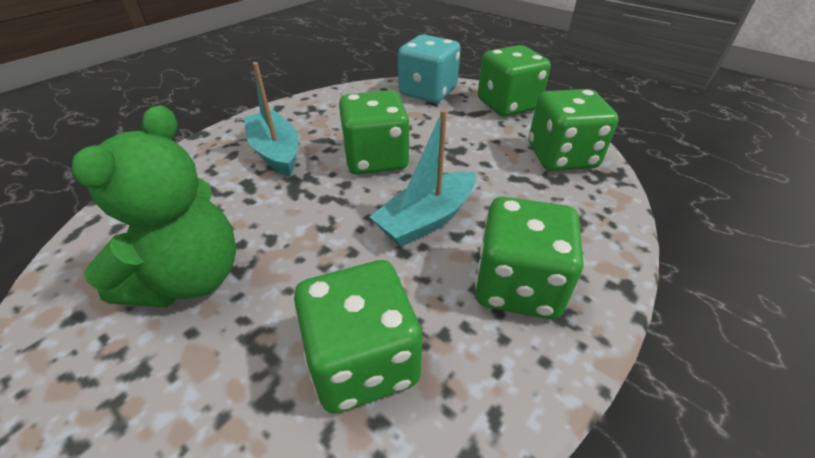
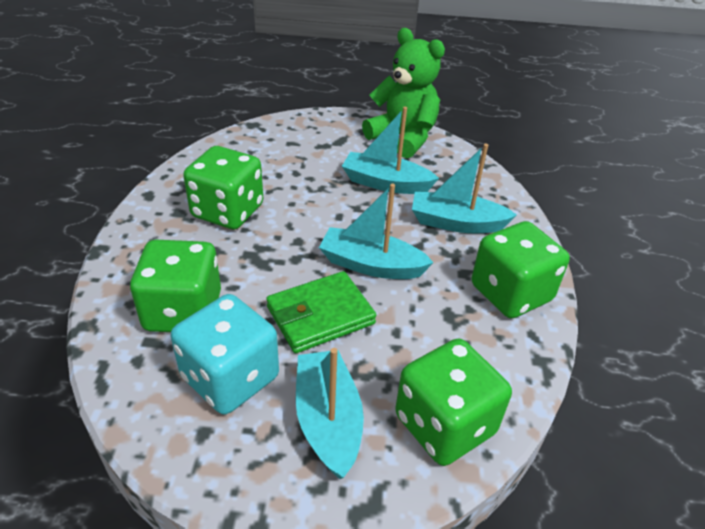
green dice: 5 -> 4
green wallet: 0 -> 1
turquoise boat: 2 -> 4

